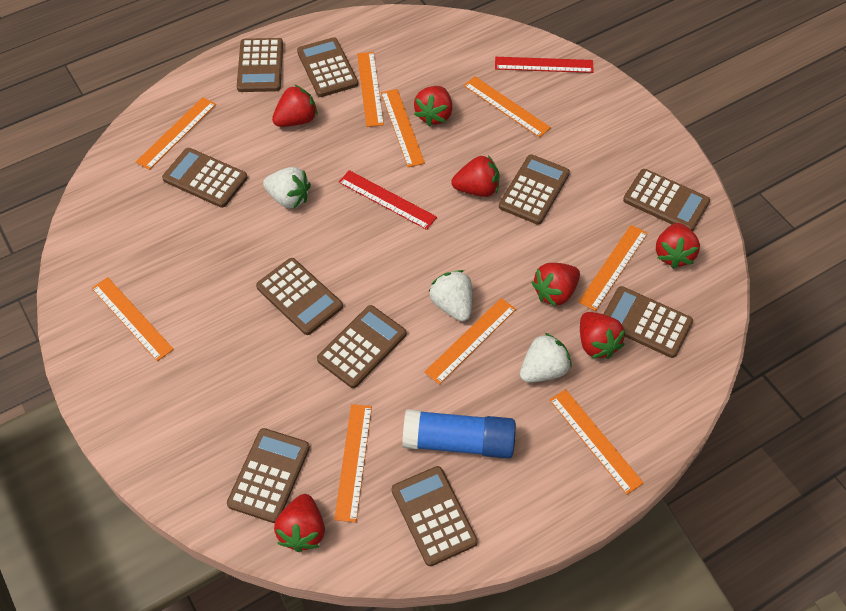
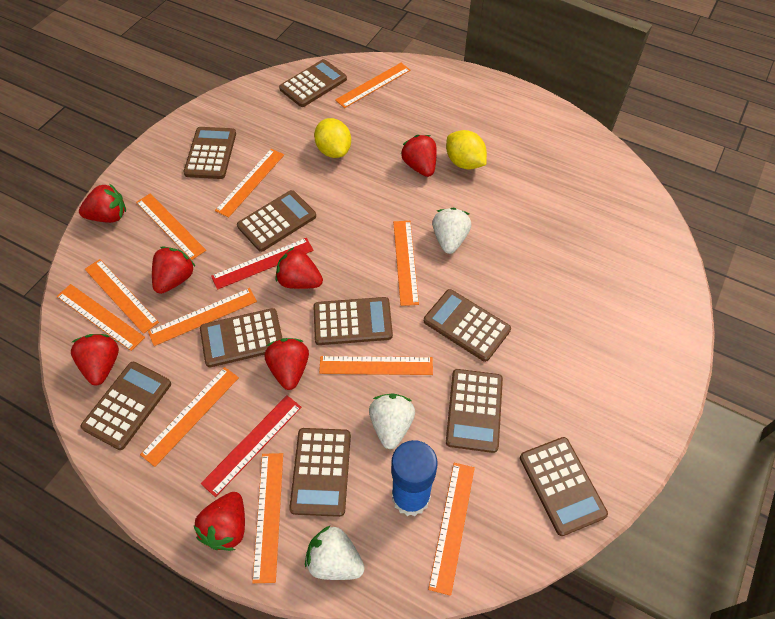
orange ruler: 9 -> 11
yellow lemon: 0 -> 2

